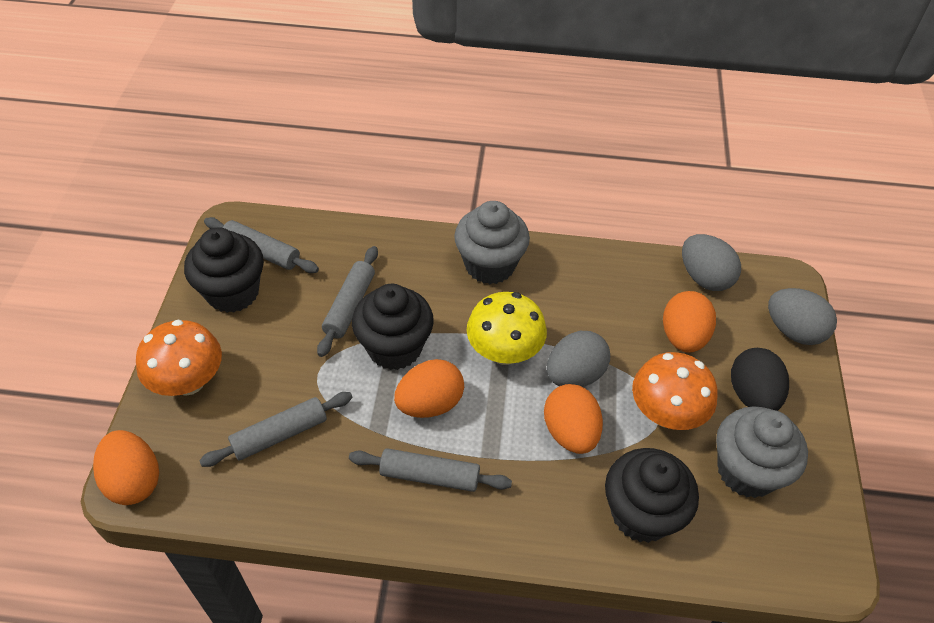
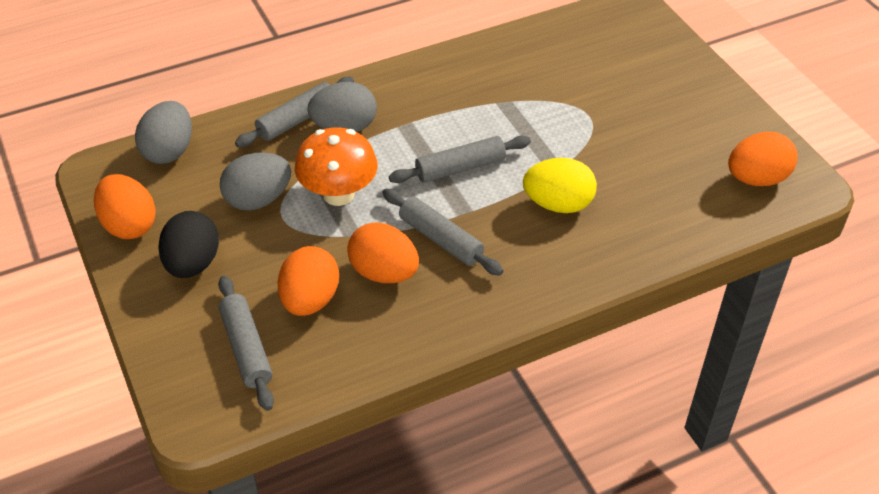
black cupcake: 3 -> 0
grey cupcake: 2 -> 0
orange mushroom: 2 -> 1
yellow egg: 0 -> 1
yellow mushroom: 1 -> 0

